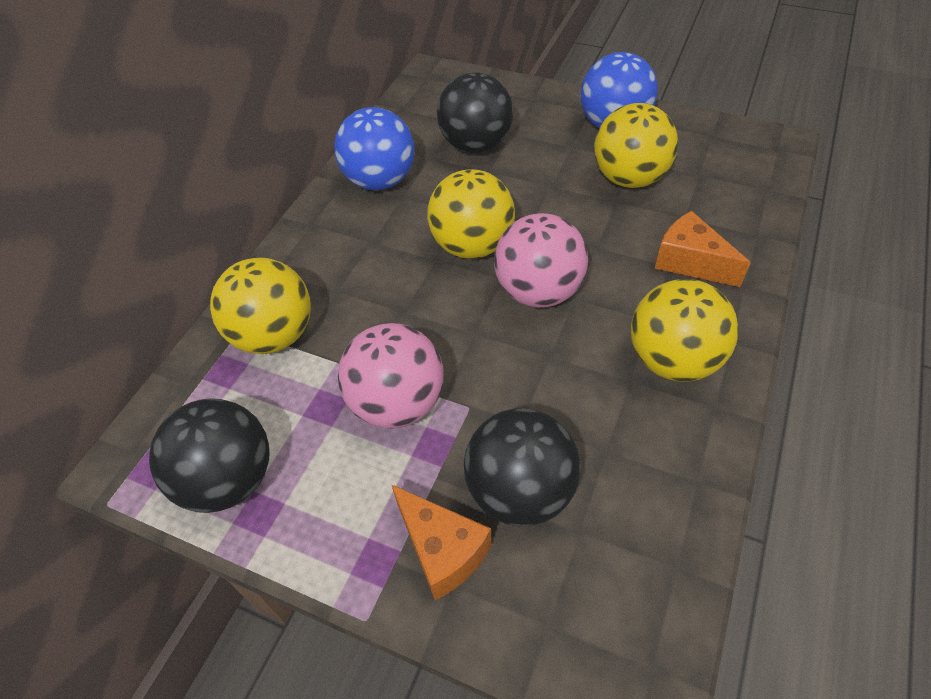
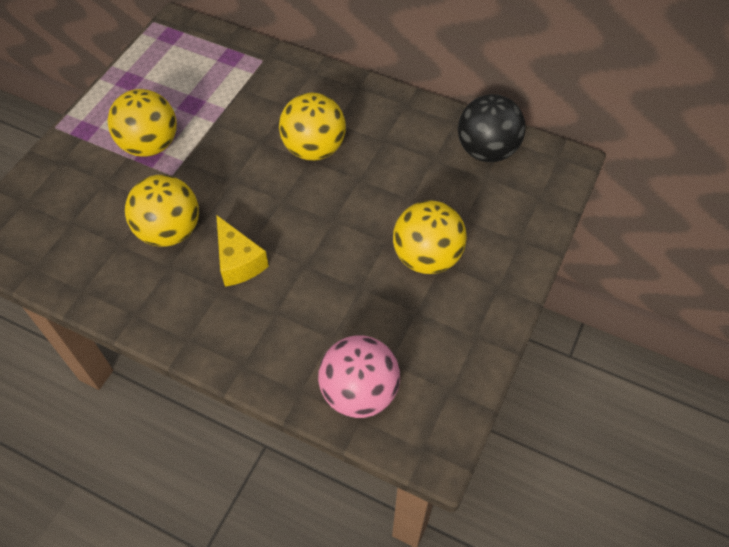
black ball: 3 -> 1
blue ball: 2 -> 0
orange cheese: 2 -> 0
pink ball: 2 -> 1
yellow cheese: 0 -> 1

